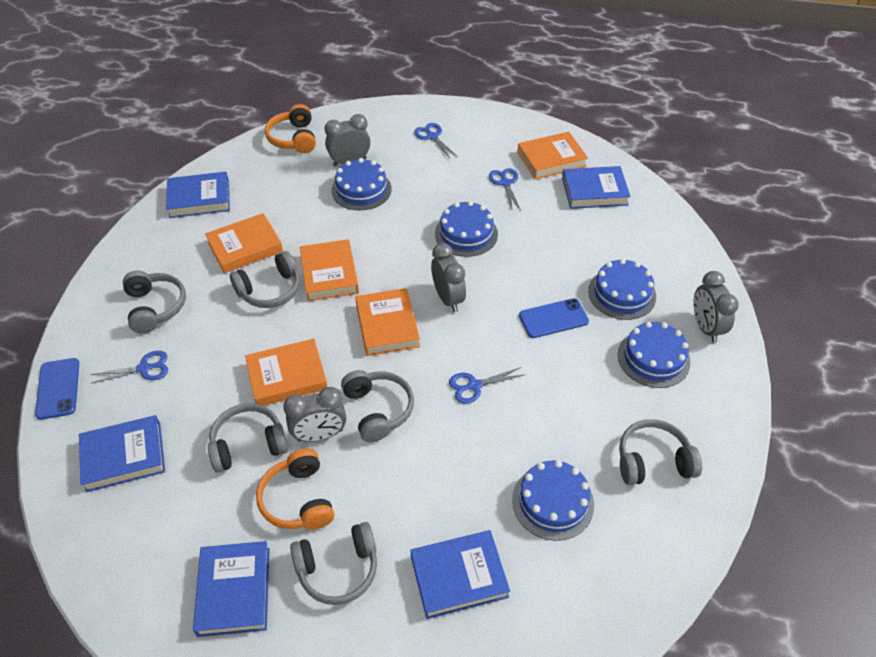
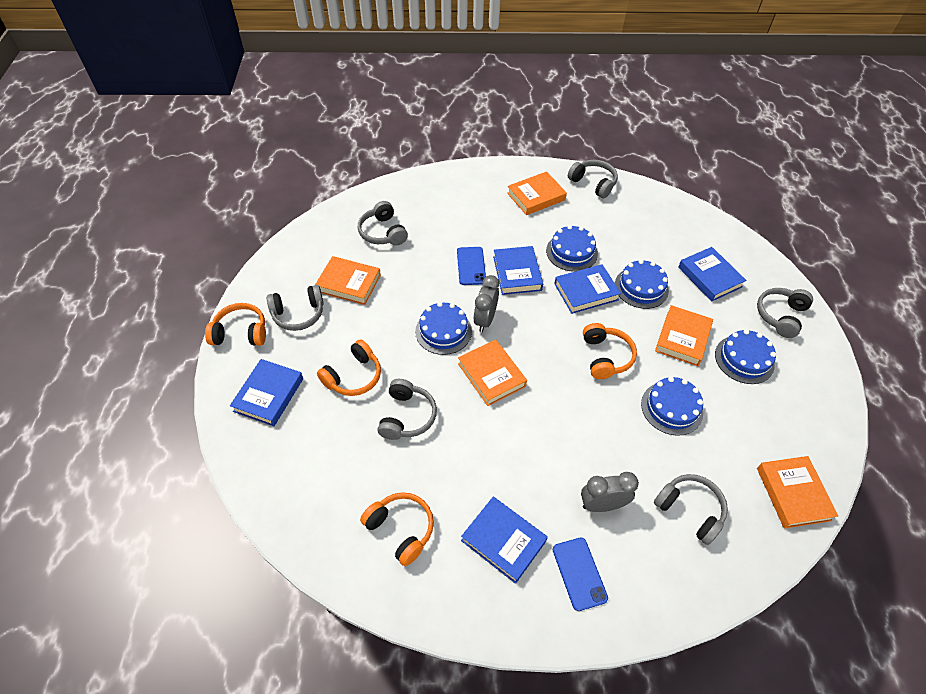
blue scissors: 4 -> 0
grey clock: 4 -> 2
orange headphones: 2 -> 4

